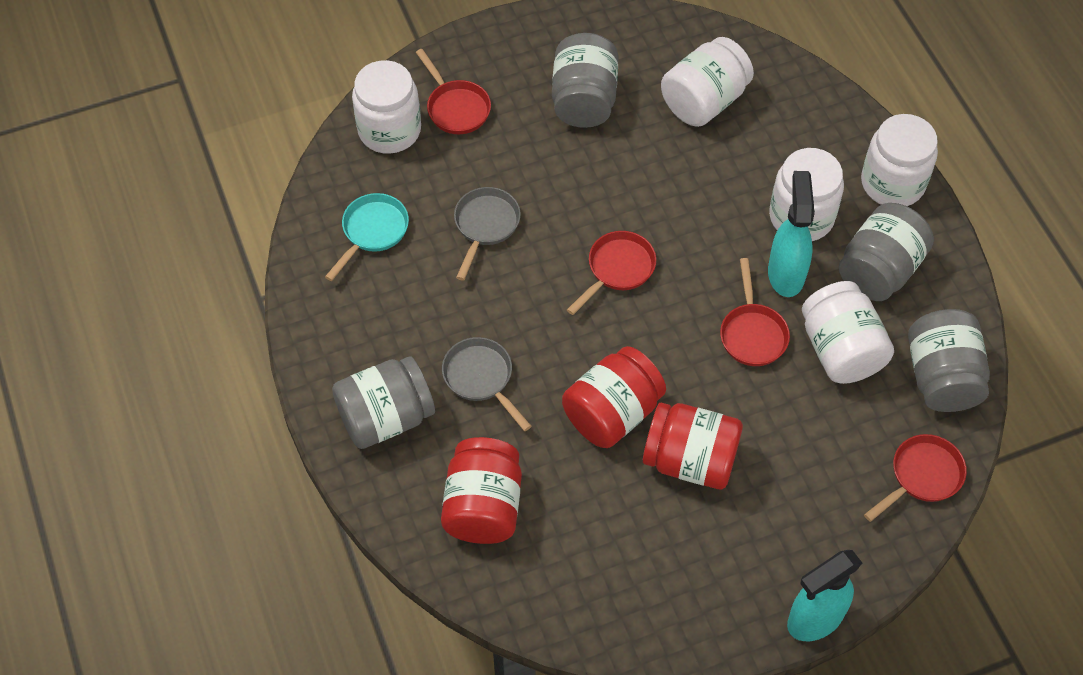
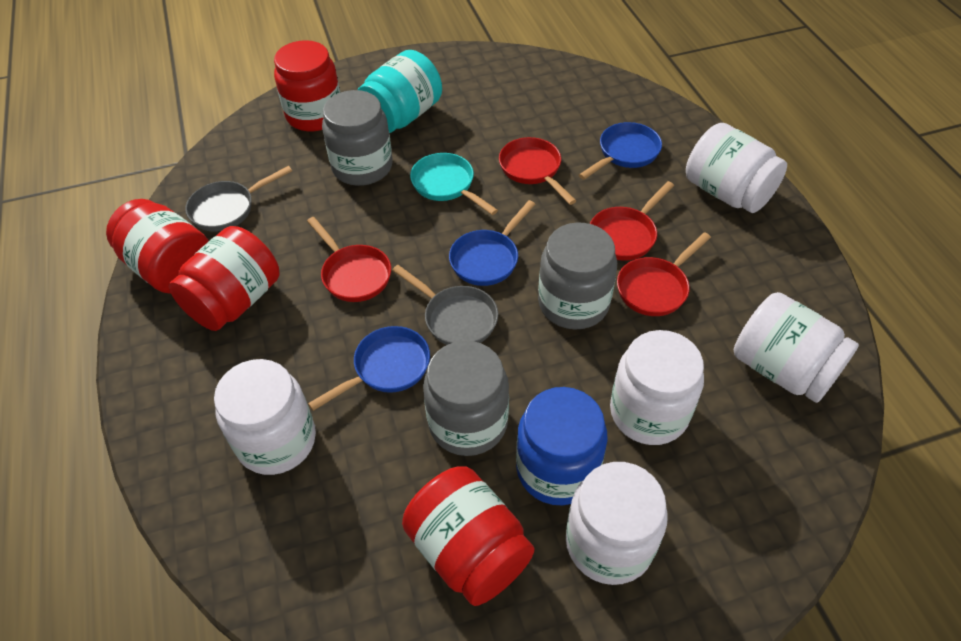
blue jar: 0 -> 1
blue pan: 0 -> 3
grey jar: 4 -> 3
red jar: 3 -> 4
turquoise jar: 0 -> 1
turquoise spray bottle: 2 -> 0

